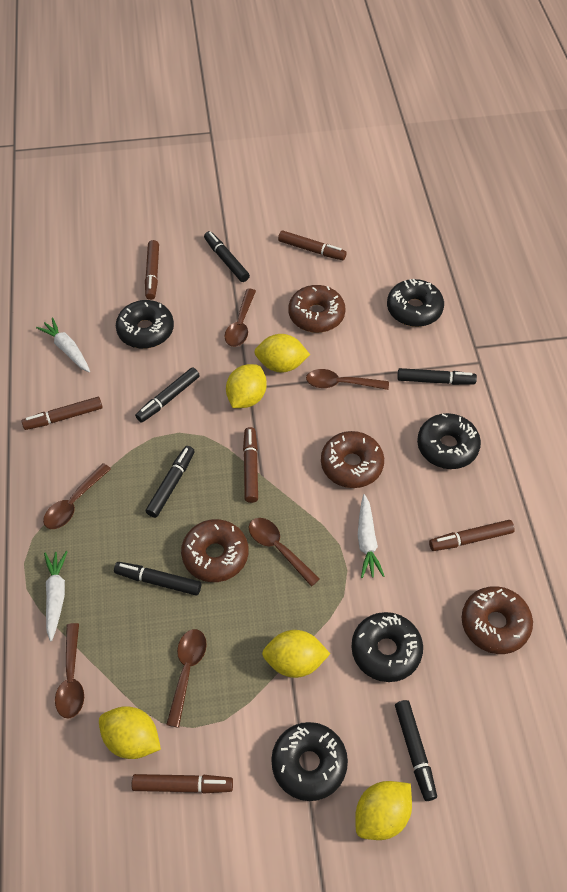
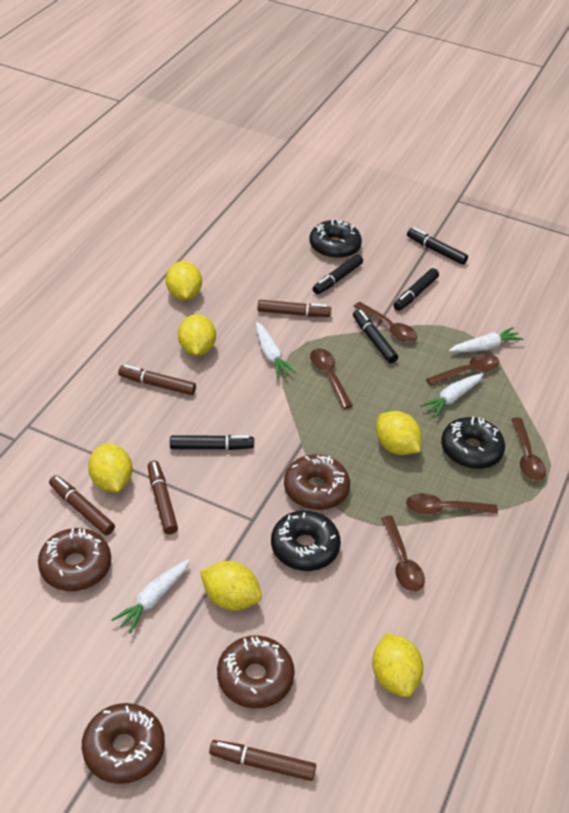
black donut: 5 -> 3
black marker: 6 -> 5
brown marker: 6 -> 5
white carrot: 3 -> 4
yellow lemon: 5 -> 6

